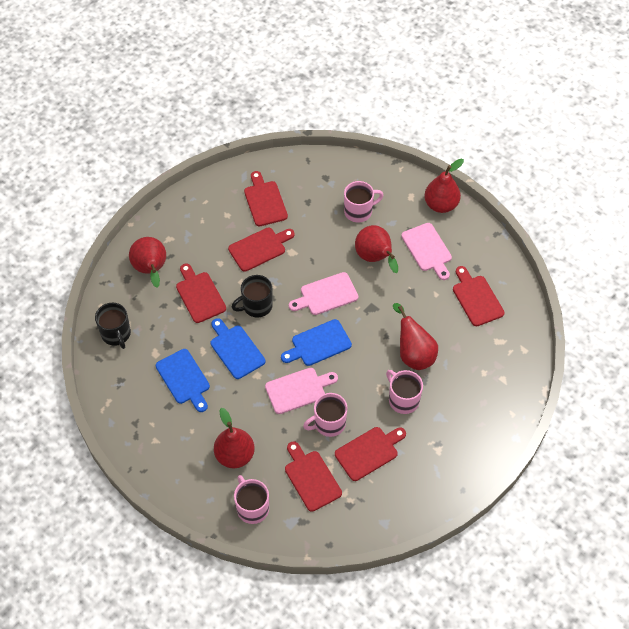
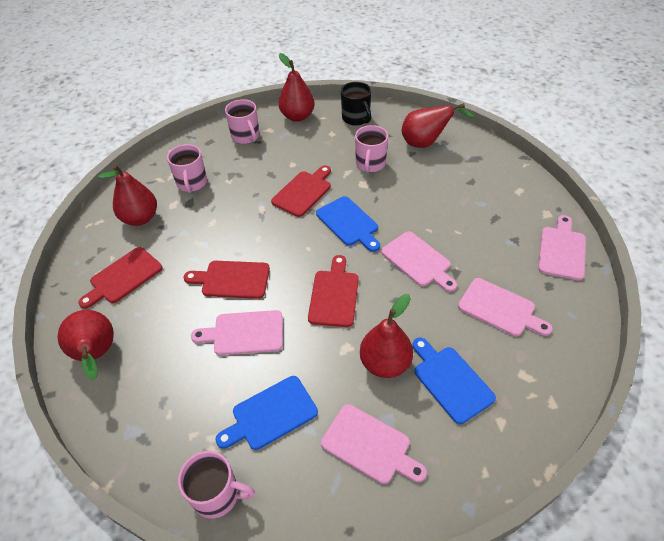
black mug: 2 -> 1
pink cutting board: 3 -> 5
red cutting board: 6 -> 4

